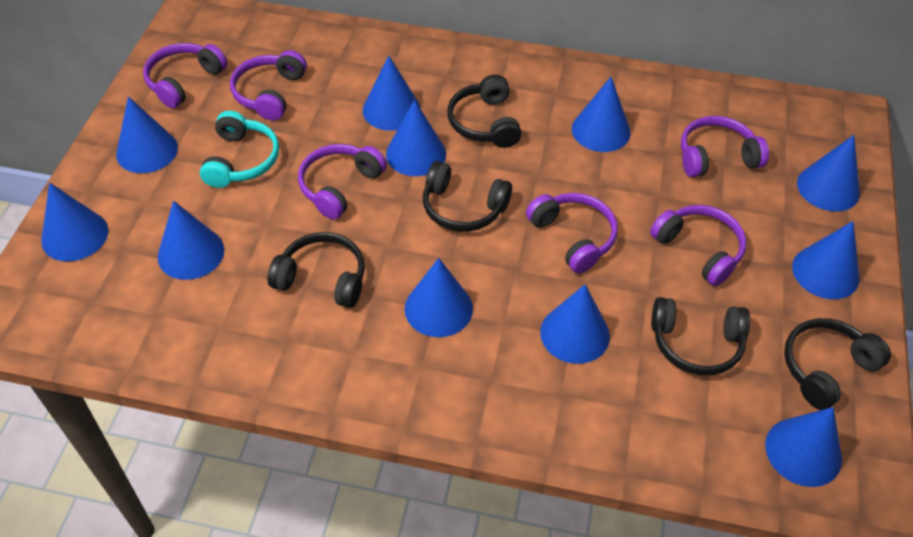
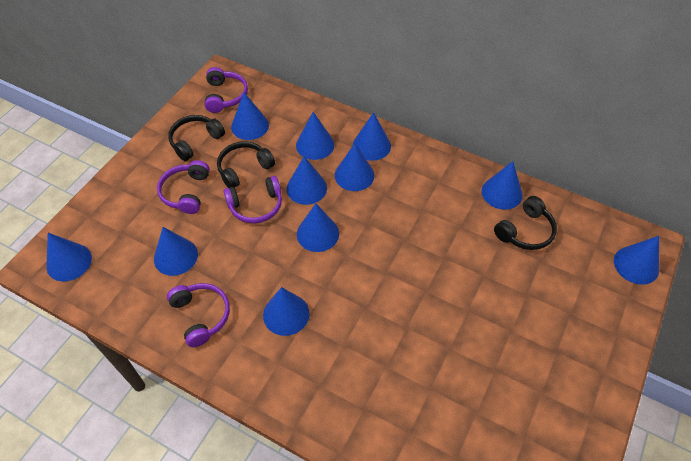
black headphones: 5 -> 3
purple headphones: 6 -> 4
turquoise headphones: 1 -> 0

